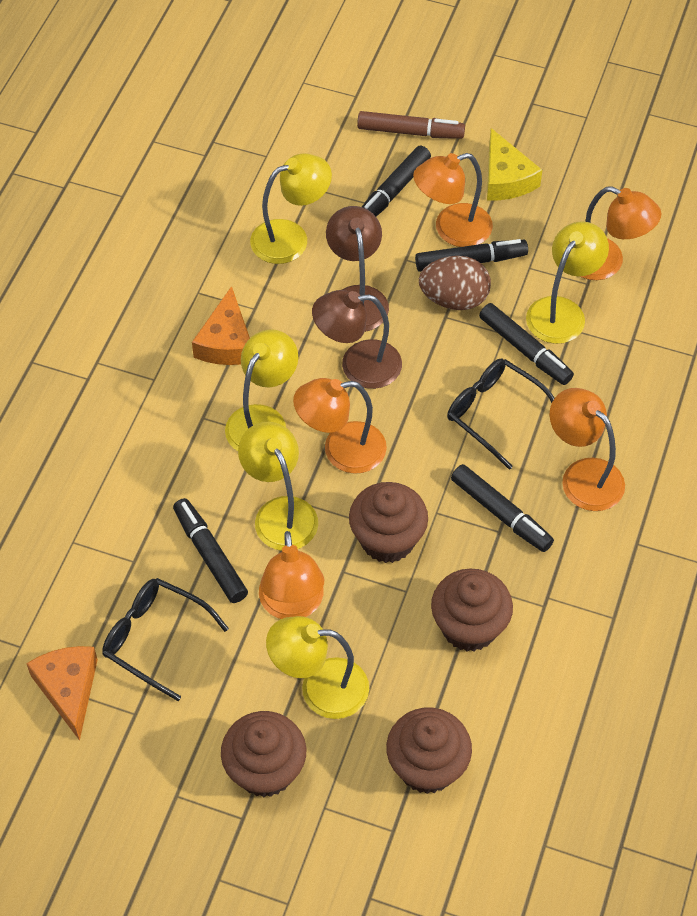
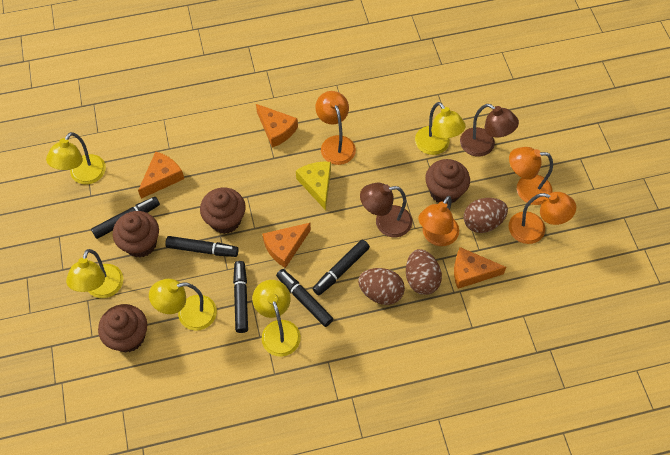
black glasses: 2 -> 0
brown egg: 1 -> 3
brown marker: 1 -> 0
orange cheese: 2 -> 4
orange lamp: 5 -> 4

